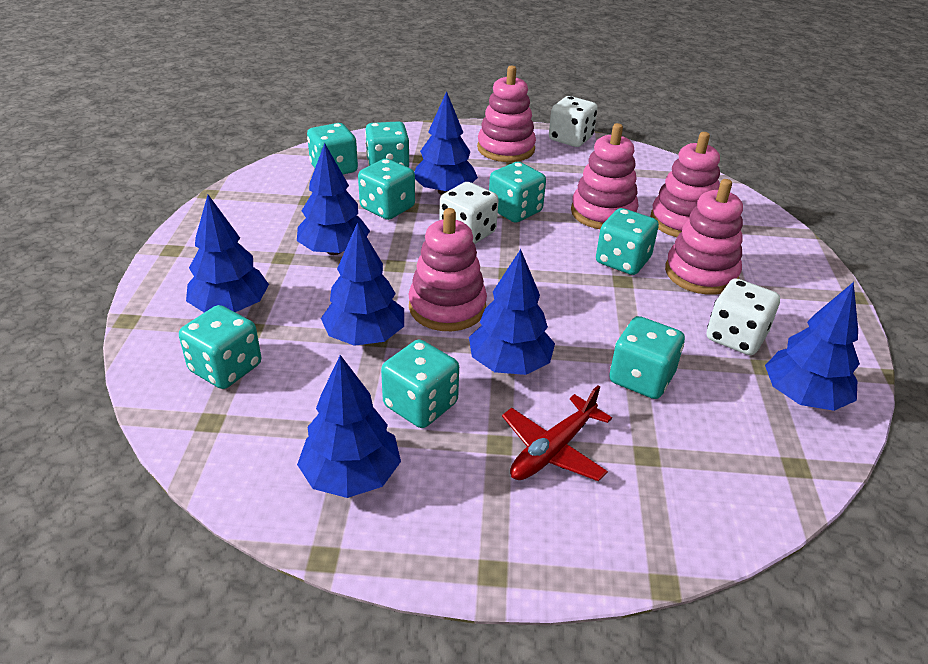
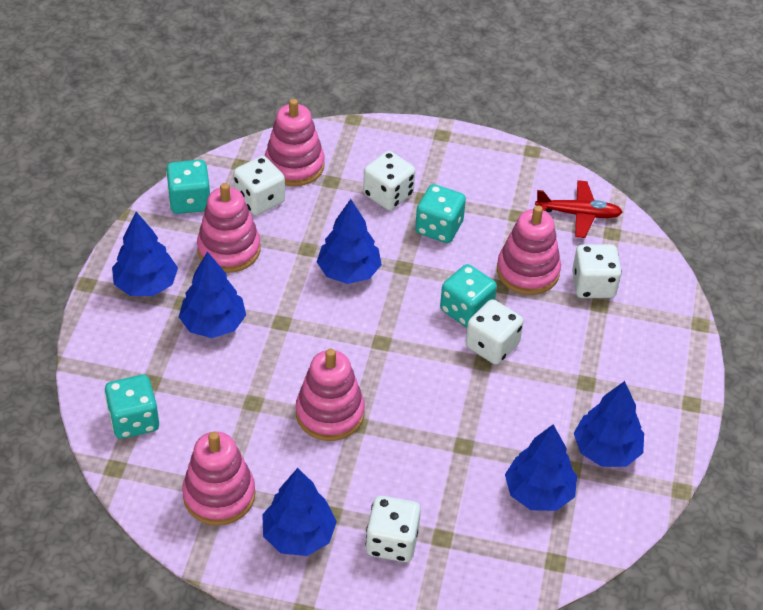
blue tree: 7 -> 6
turquoise dice: 8 -> 4
white dice: 3 -> 5

